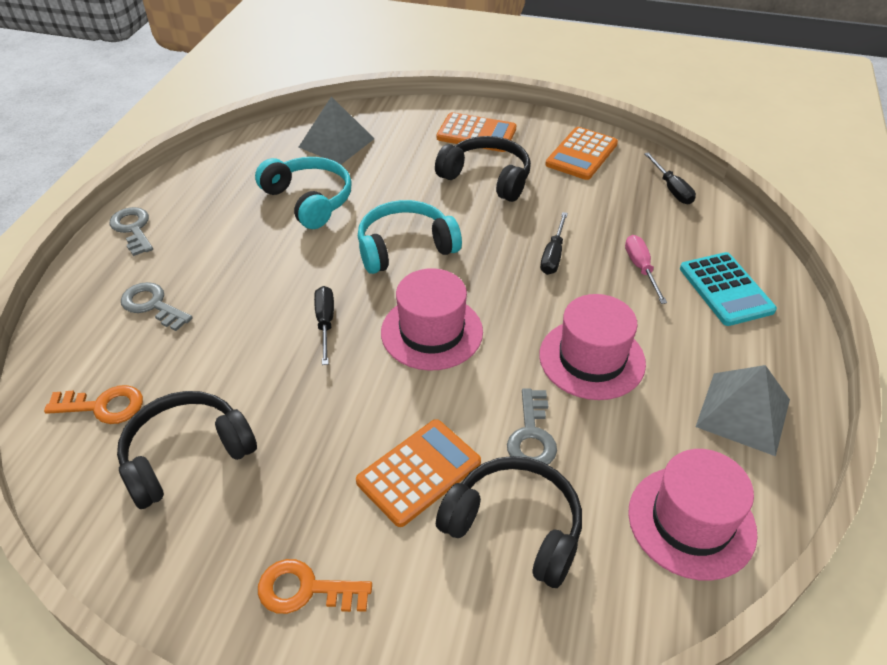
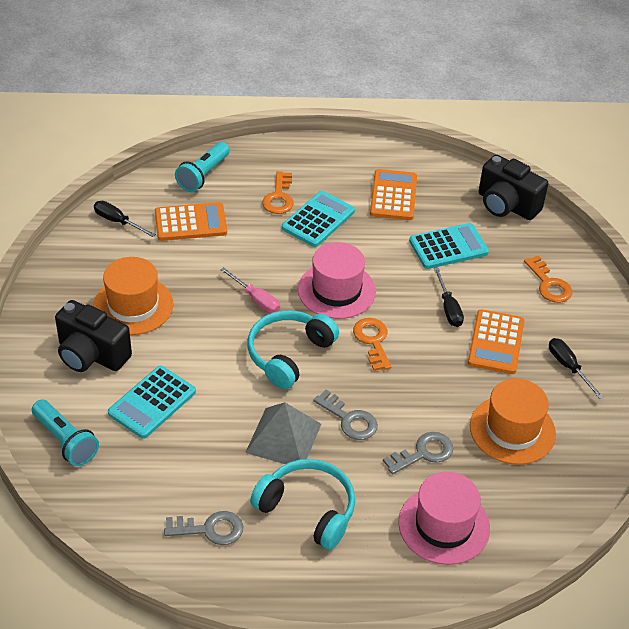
black camera: 0 -> 2
black headphones: 3 -> 0
grey pyramid: 2 -> 1
orange hat: 0 -> 2
orange key: 2 -> 3
pink hat: 3 -> 2
turquoise calculator: 1 -> 3
turquoise flashlight: 0 -> 2

